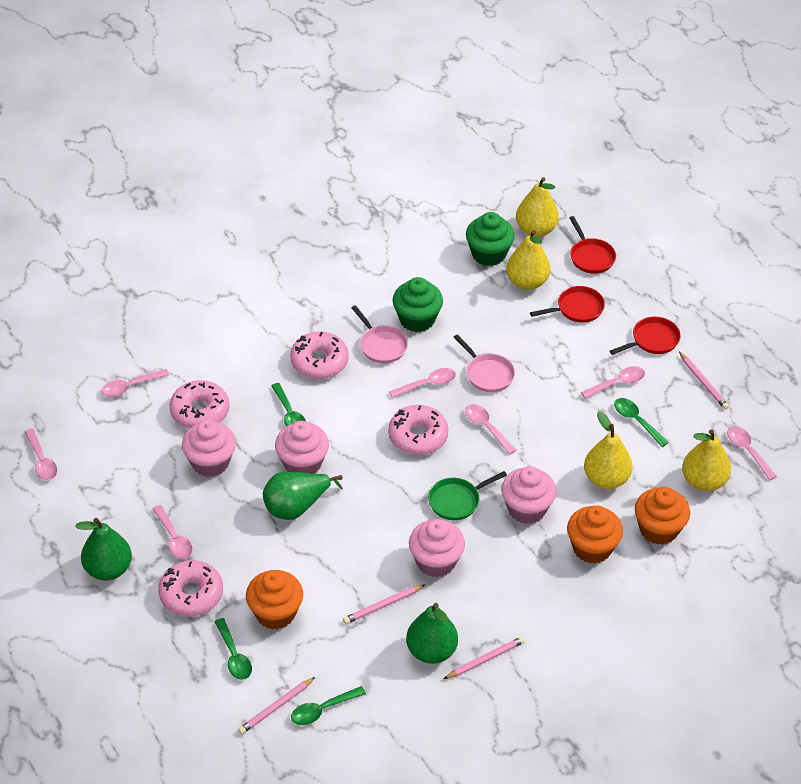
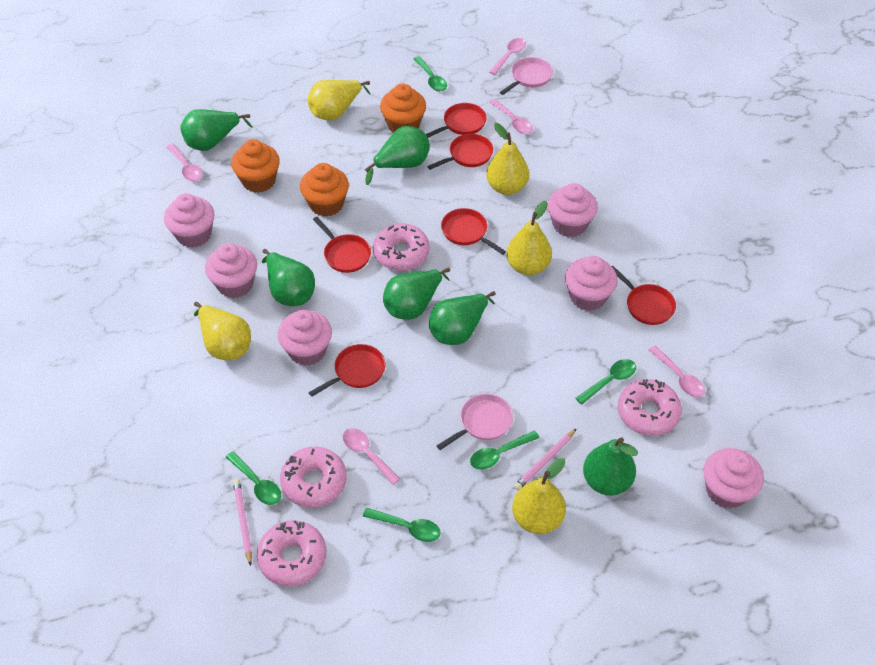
green cupcake: 2 -> 0
green pan: 1 -> 0
green pear: 3 -> 6
green spoon: 4 -> 5
pink cupcake: 4 -> 6
pink pencil: 4 -> 2
pink spoon: 7 -> 5
red pan: 3 -> 6
yellow pear: 4 -> 5

